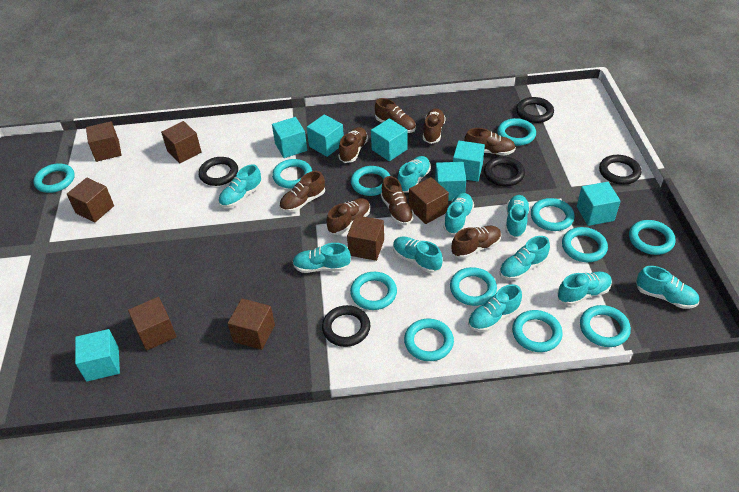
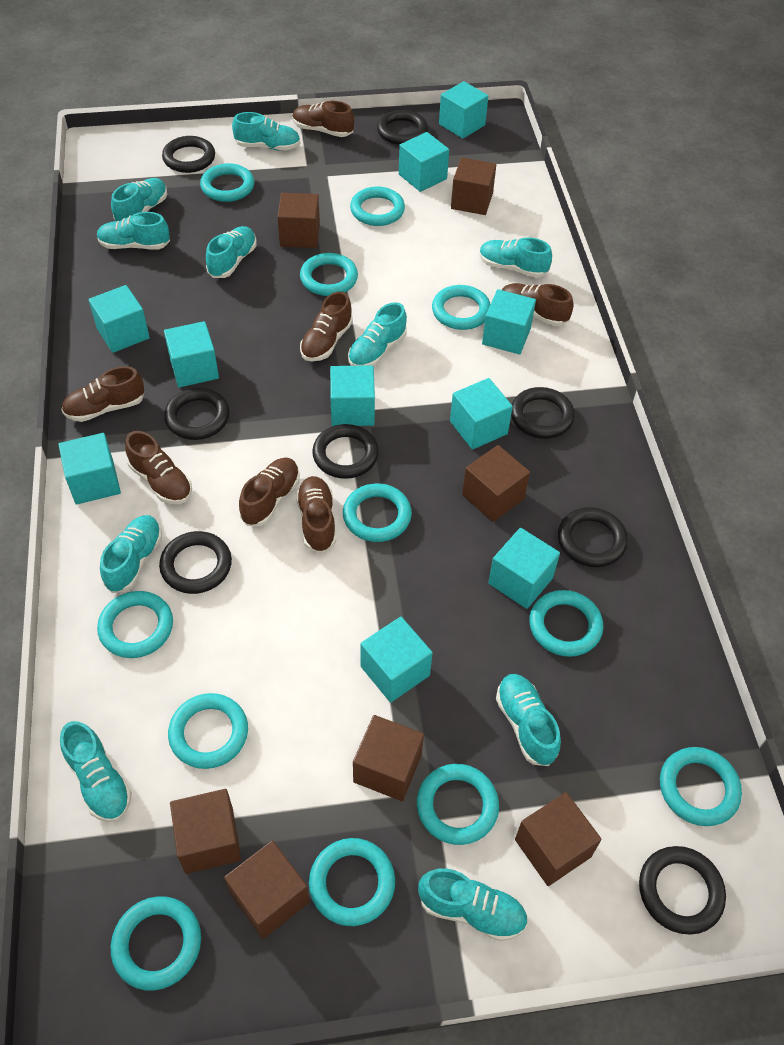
black ring: 5 -> 8
brown shoe: 8 -> 7
turquoise cube: 7 -> 10

